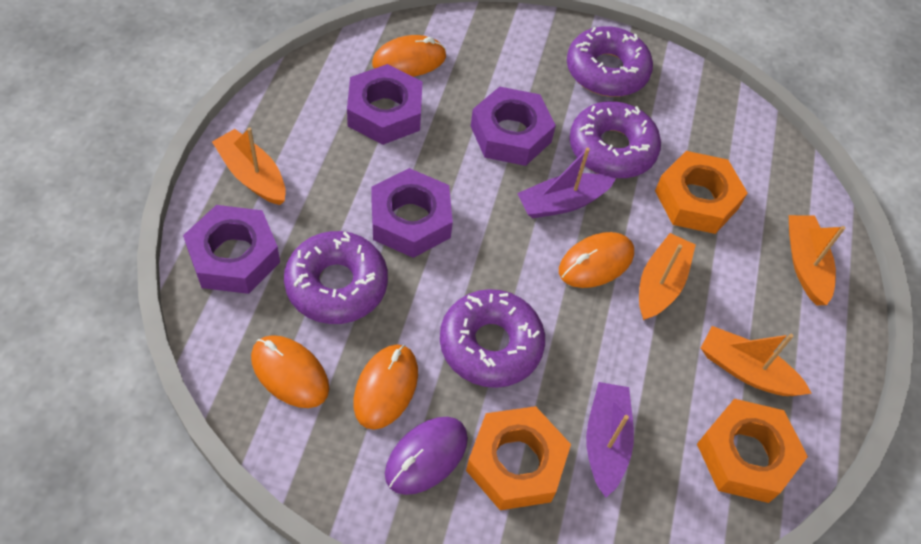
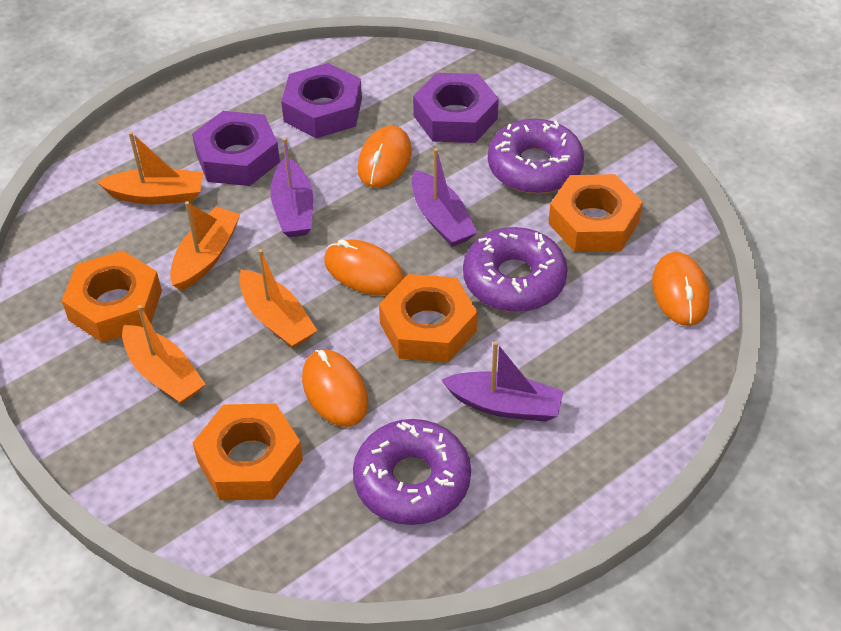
orange nut: 3 -> 4
purple boat: 2 -> 3
purple donut: 4 -> 3
purple mouse: 1 -> 0
purple nut: 4 -> 3

